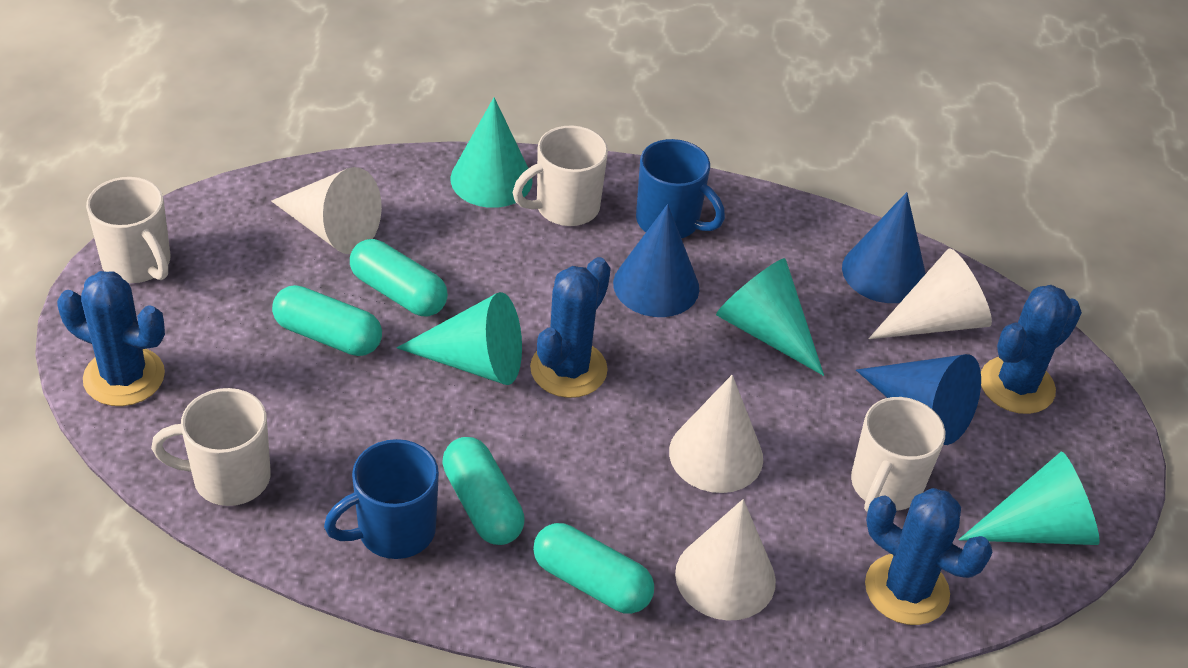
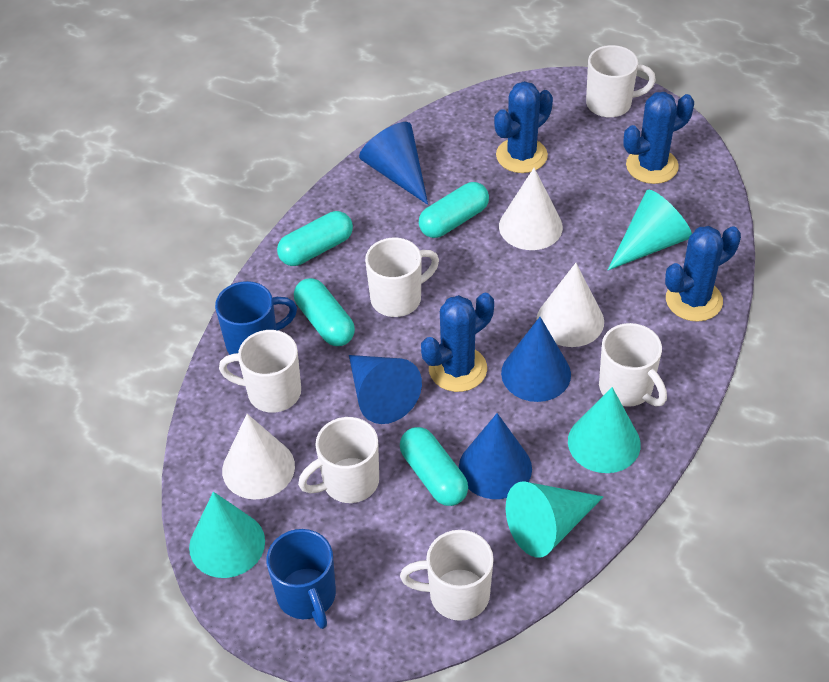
blue cone: 3 -> 4
white cone: 4 -> 3
white mug: 4 -> 6

